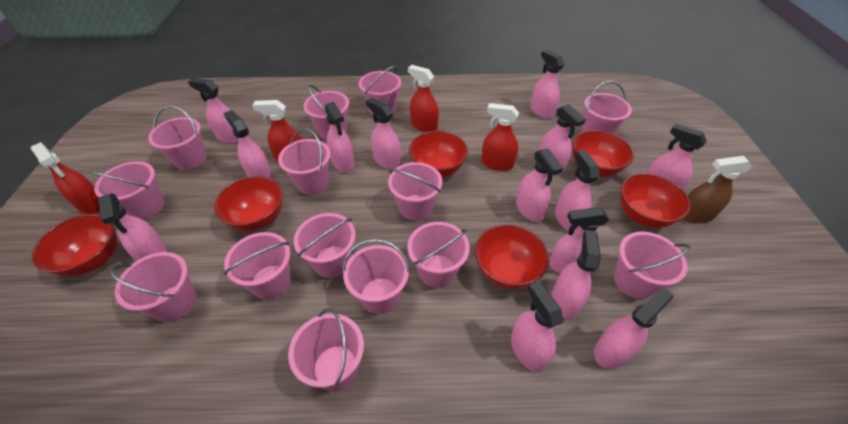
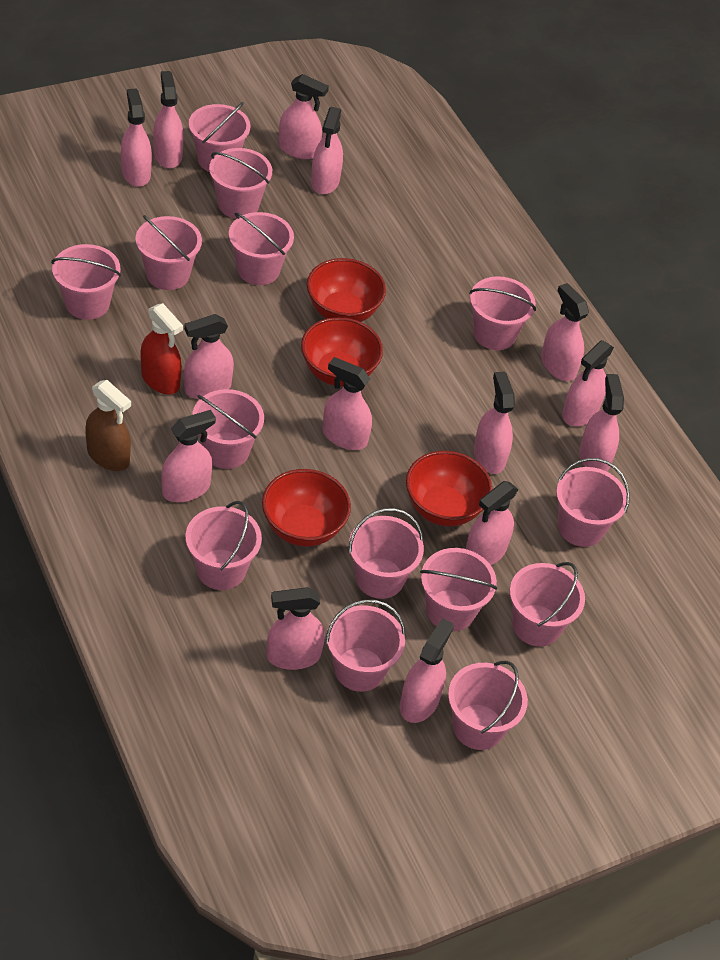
red bowl: 6 -> 4
red spray bottle: 4 -> 1

